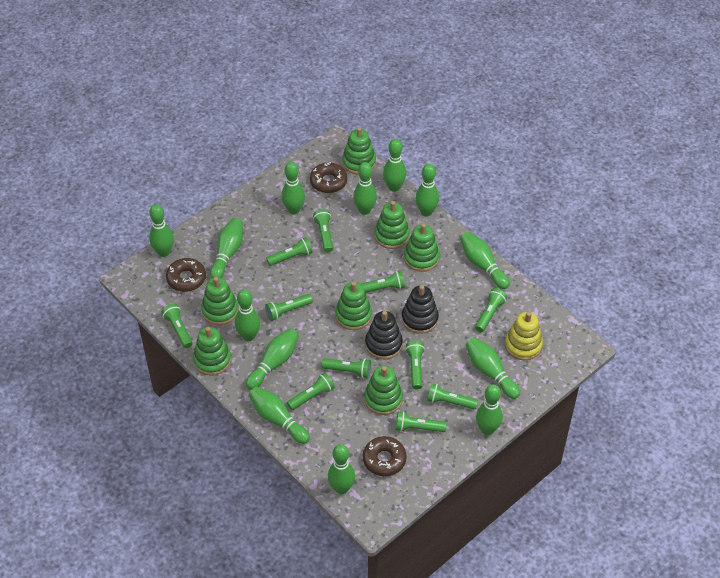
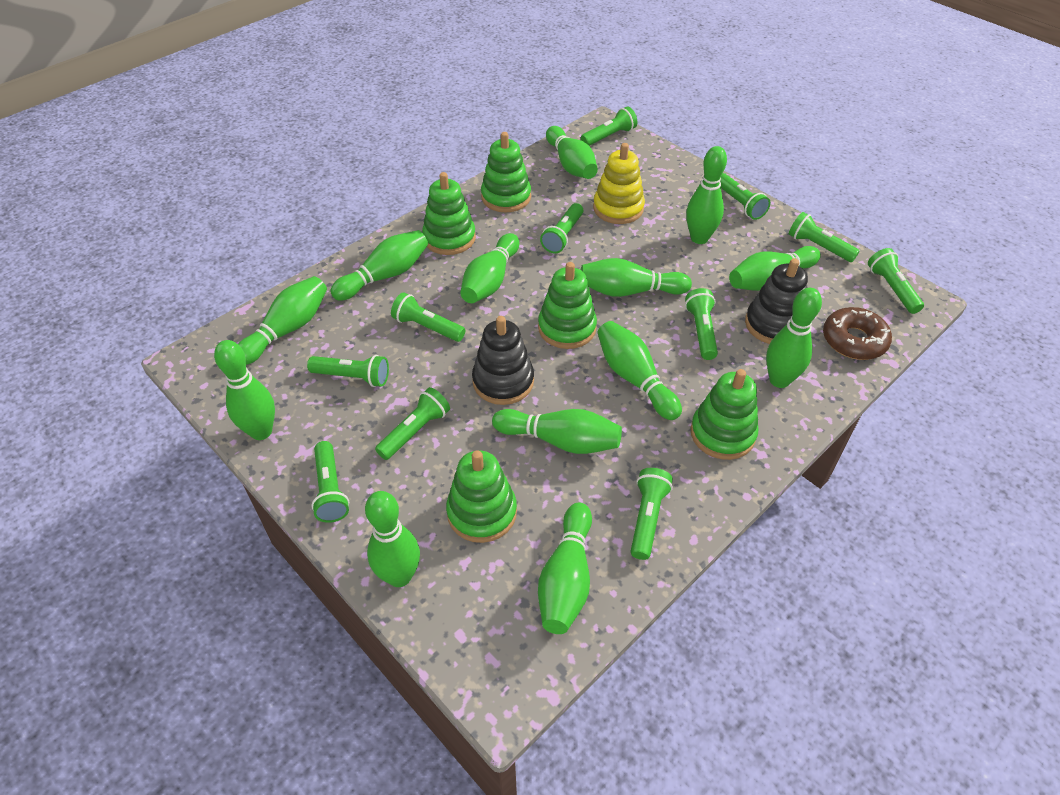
brown donut: 3 -> 1
green stacking toy: 7 -> 5

